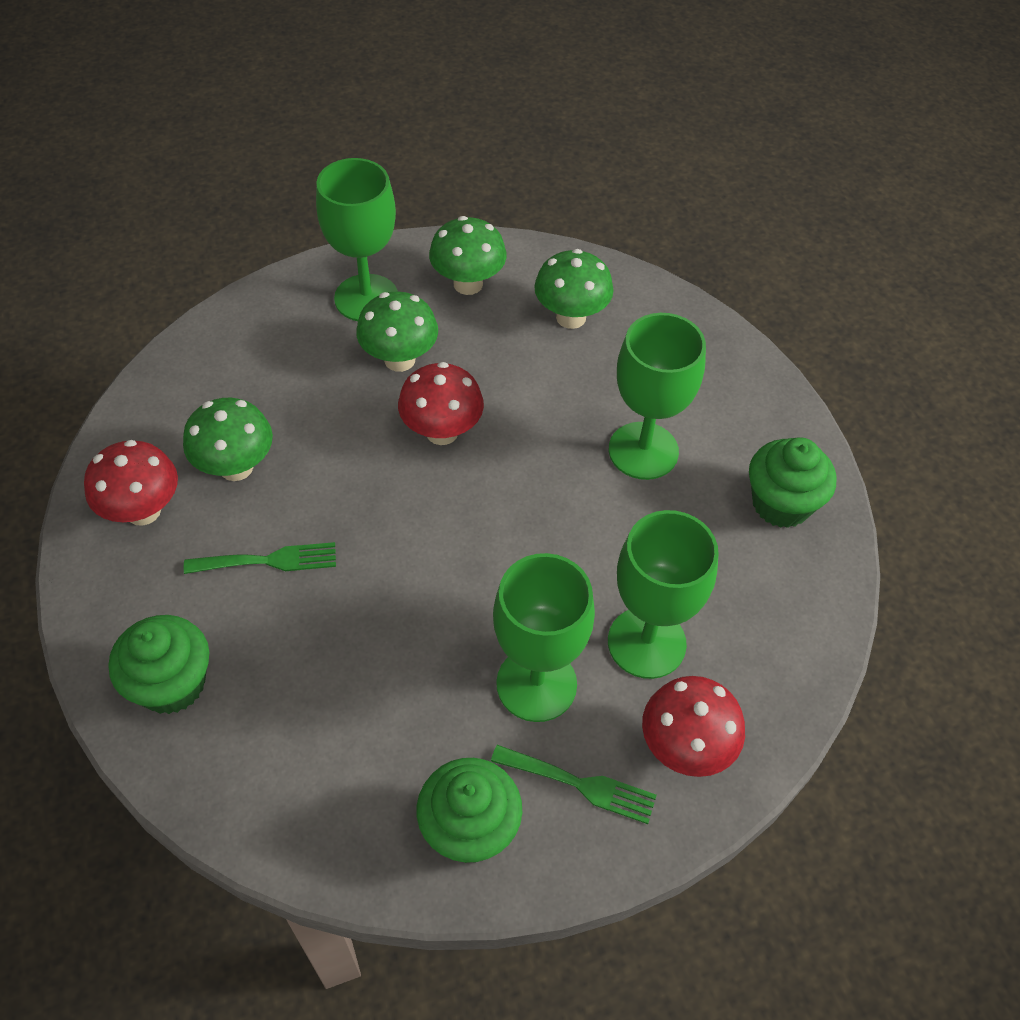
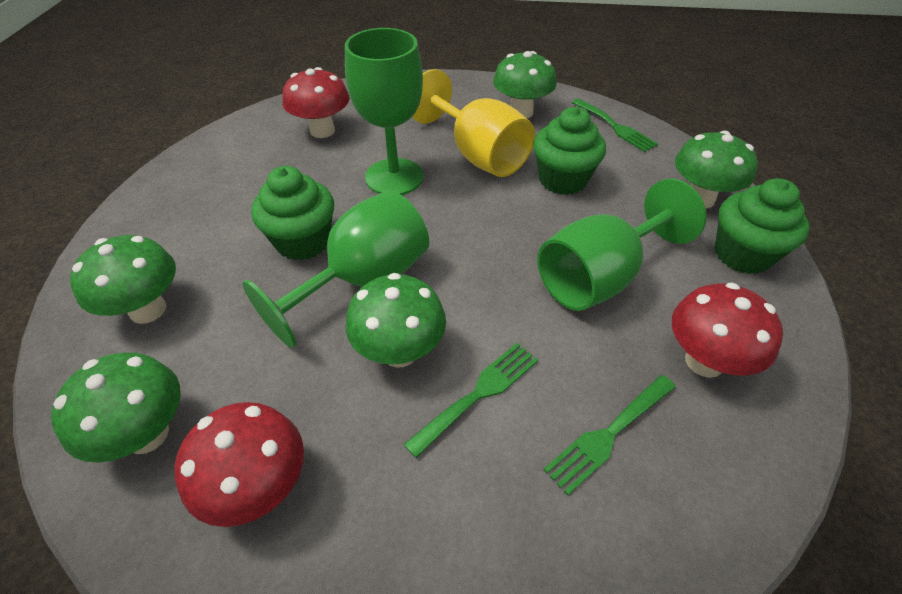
green fork: 2 -> 3
green goblet: 4 -> 3
green mushroom: 4 -> 5
yellow goblet: 0 -> 1

